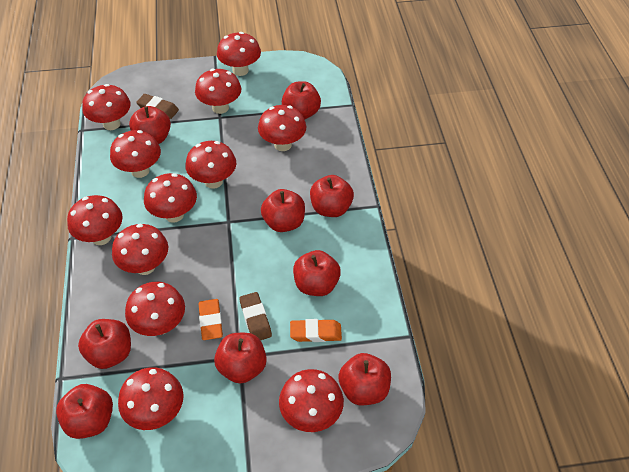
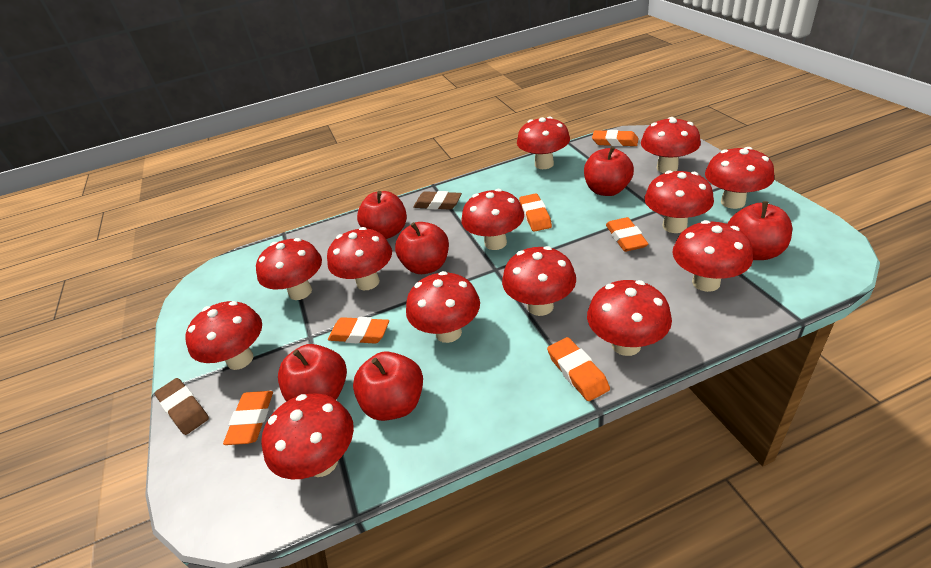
orange eraser: 2 -> 6
red apple: 9 -> 6
red mushroom: 12 -> 13

